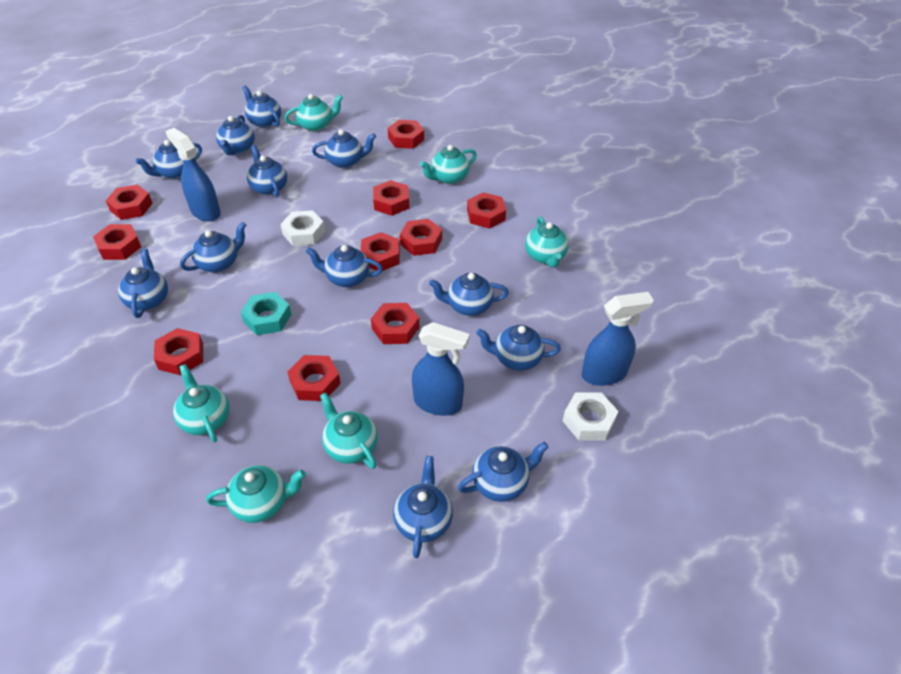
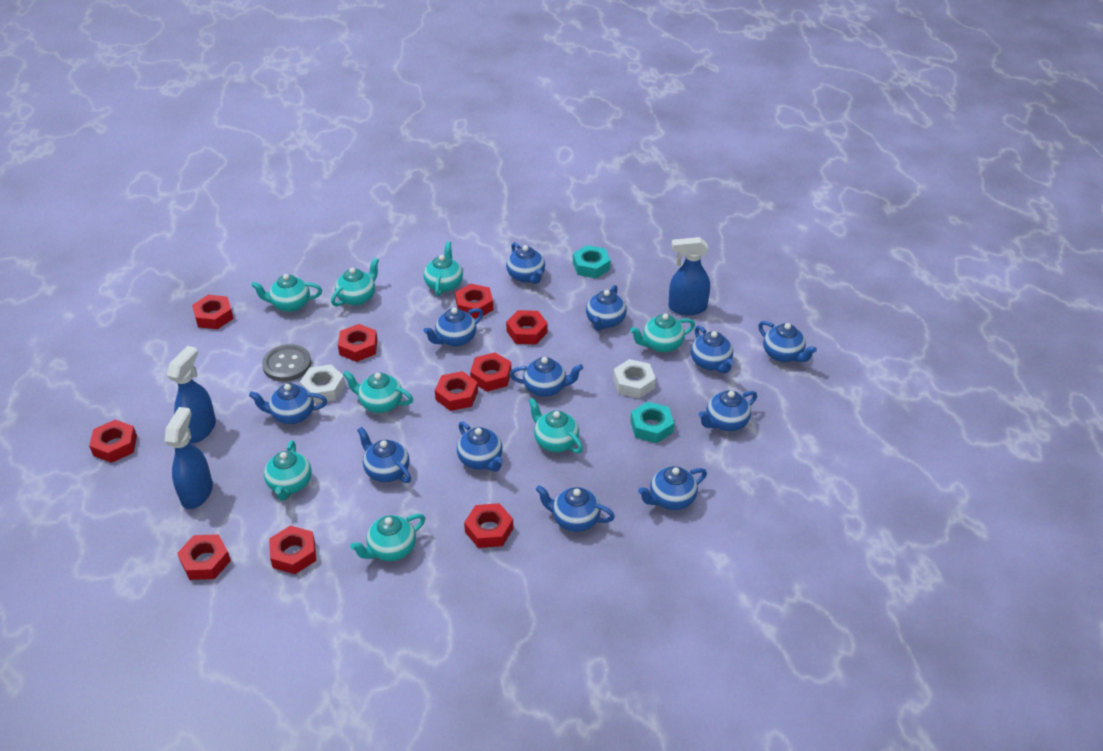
grey button: 0 -> 1
turquoise nut: 1 -> 2
turquoise teapot: 6 -> 8

